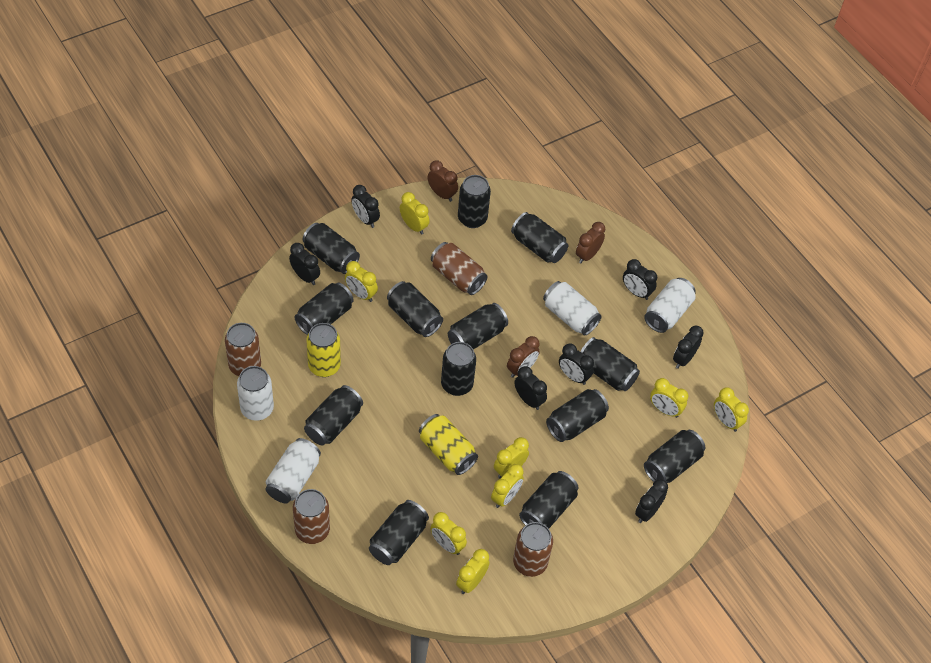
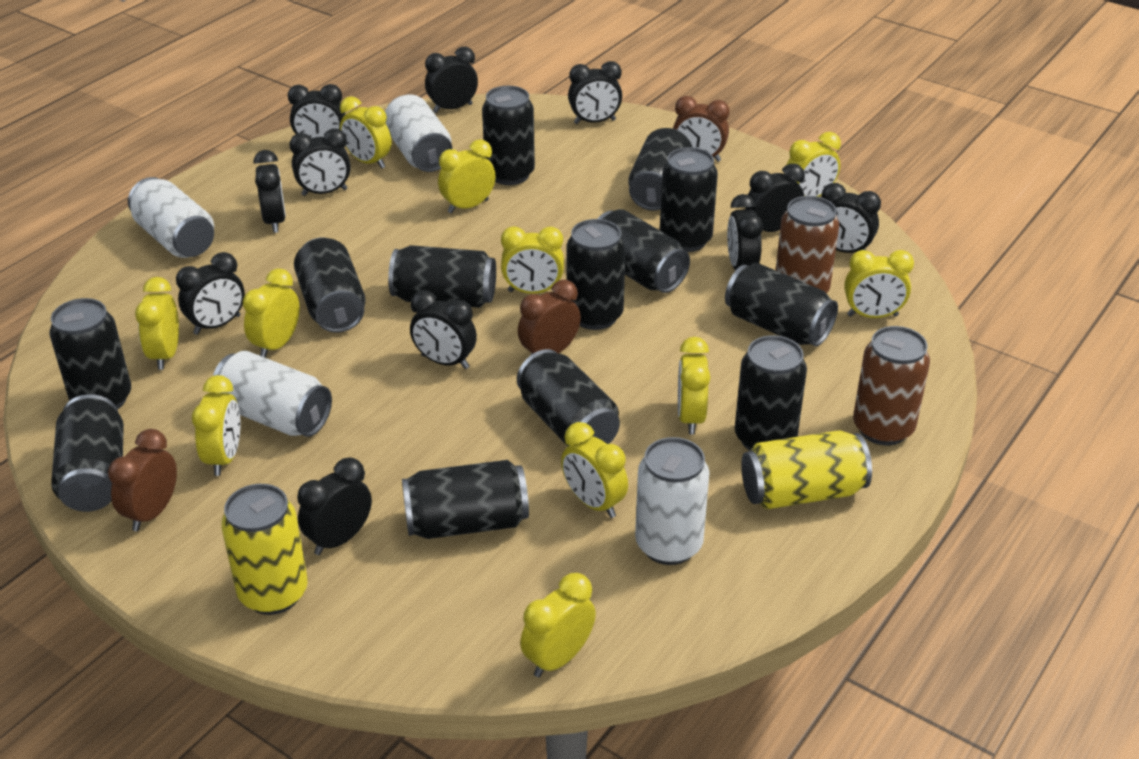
black clock: 7 -> 11
brown can: 4 -> 2
yellow clock: 8 -> 11

